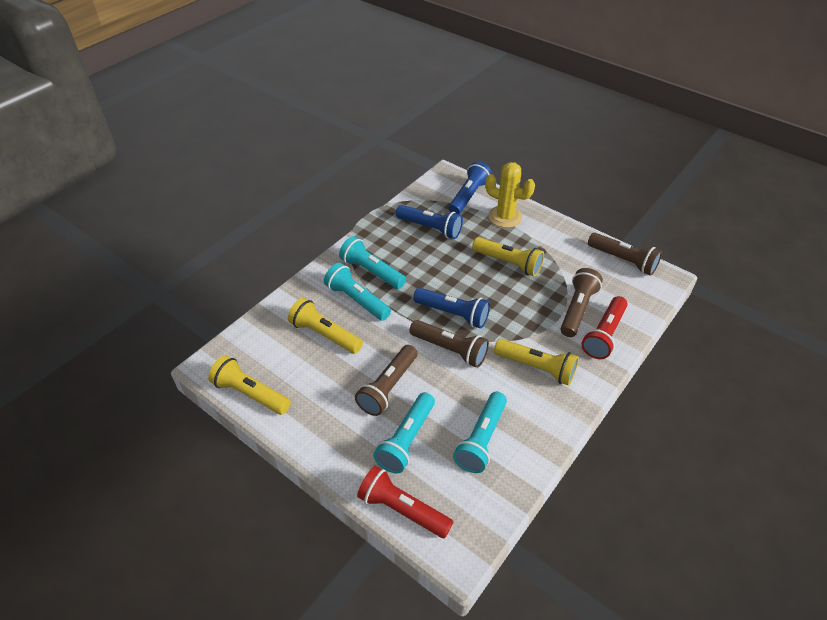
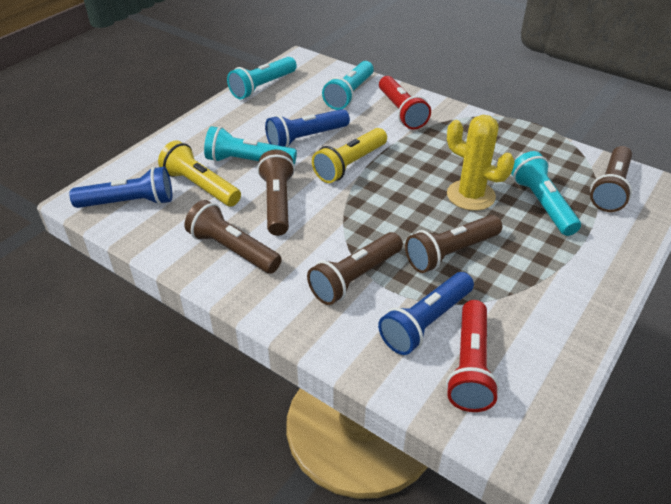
brown flashlight: 4 -> 5
yellow flashlight: 4 -> 2

